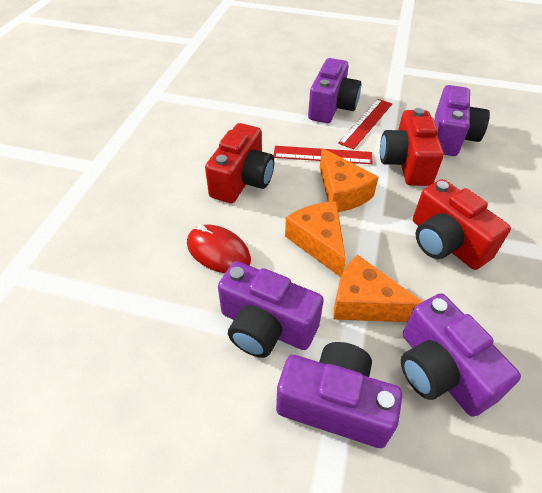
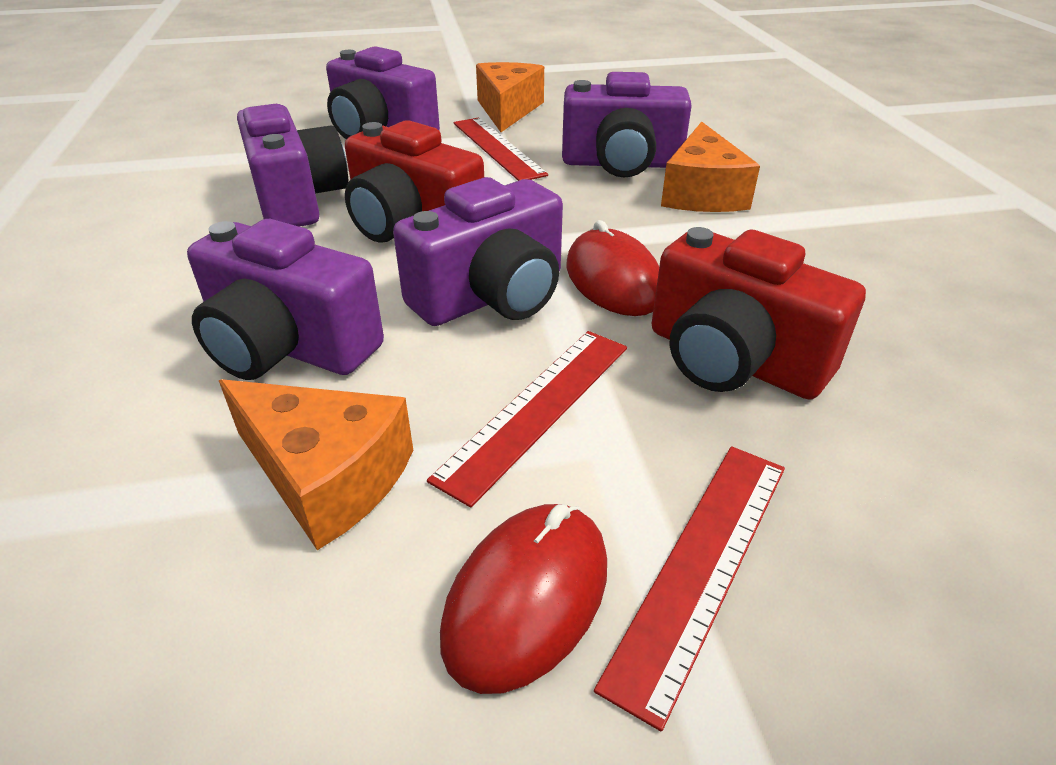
red camera: 3 -> 2
red mouse: 1 -> 2
red ruler: 2 -> 3

